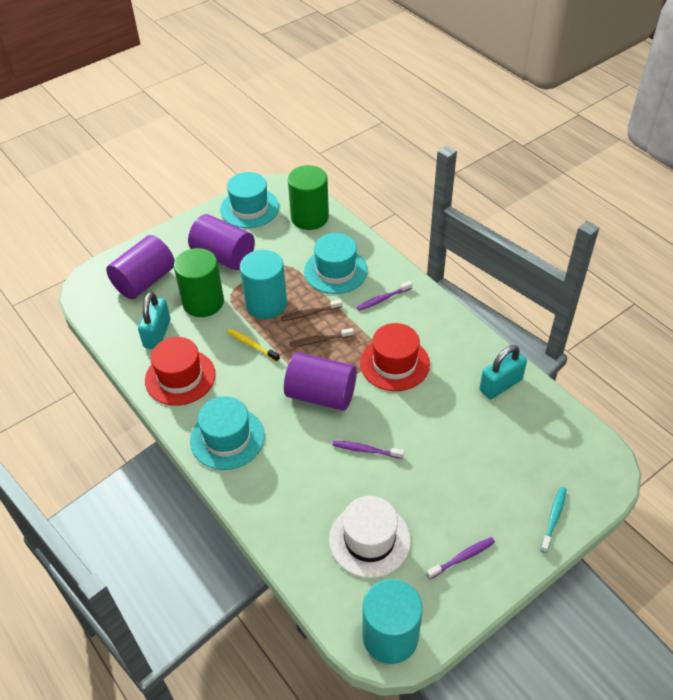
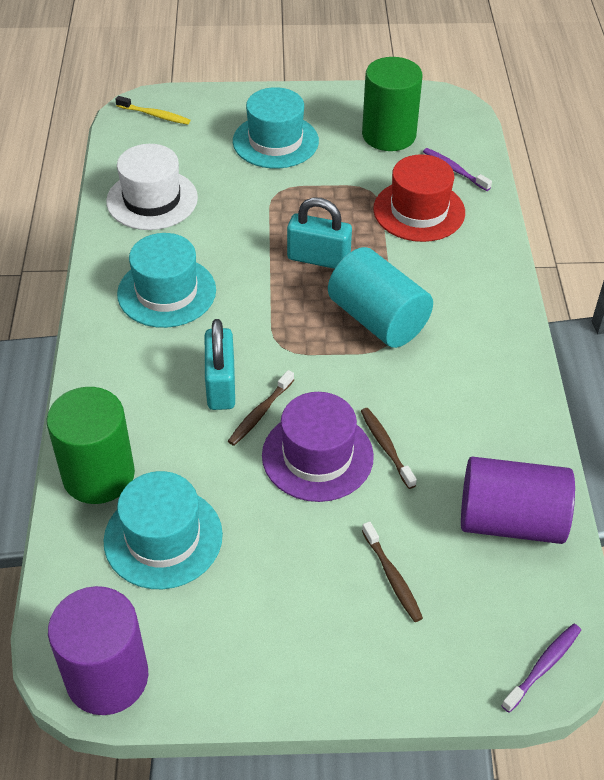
brown toothbrush: 2 -> 3
purple cylinder: 3 -> 2
purple hat: 0 -> 1
purple toothbrush: 3 -> 2
red hat: 2 -> 1
turquoise cylinder: 2 -> 1
turquoise toothbrush: 1 -> 0

